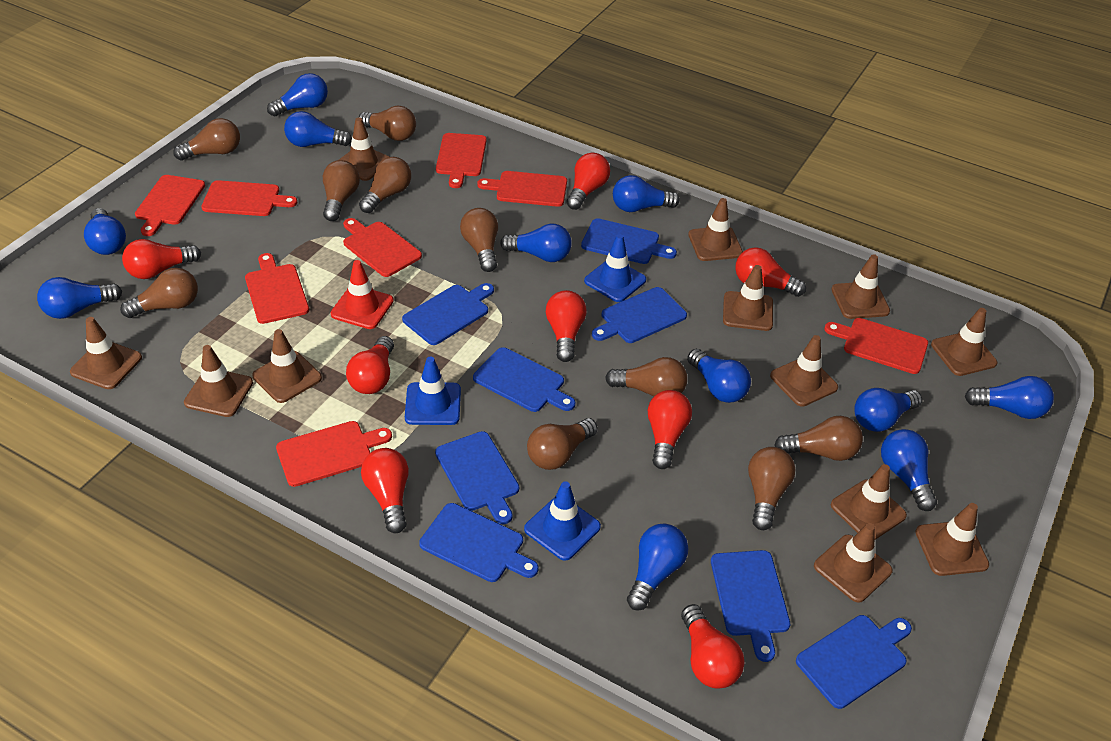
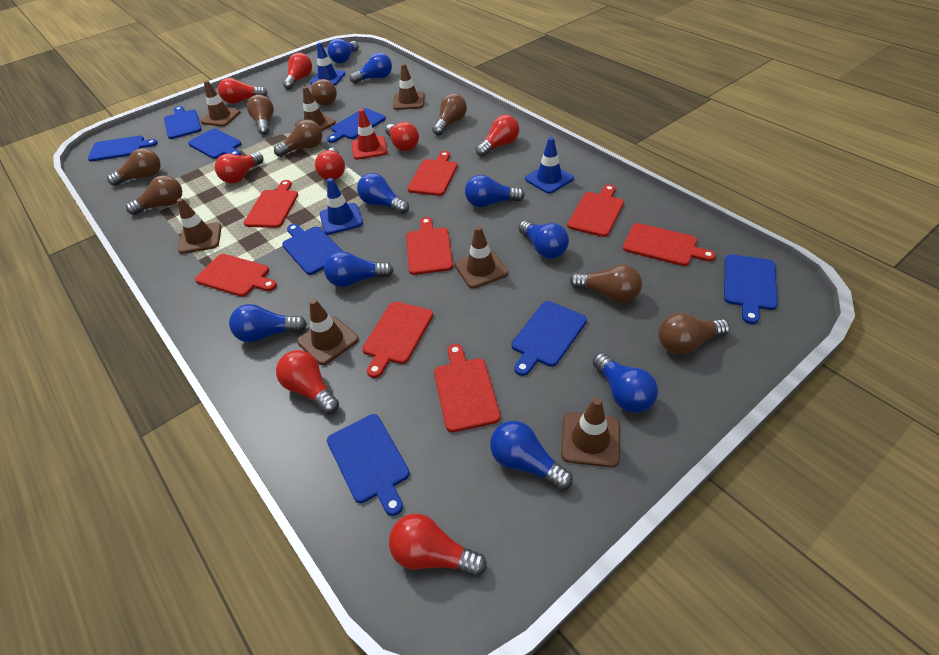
blue light bulb: 11 -> 9
brown light bulb: 10 -> 8
brown traffic cone: 12 -> 7

